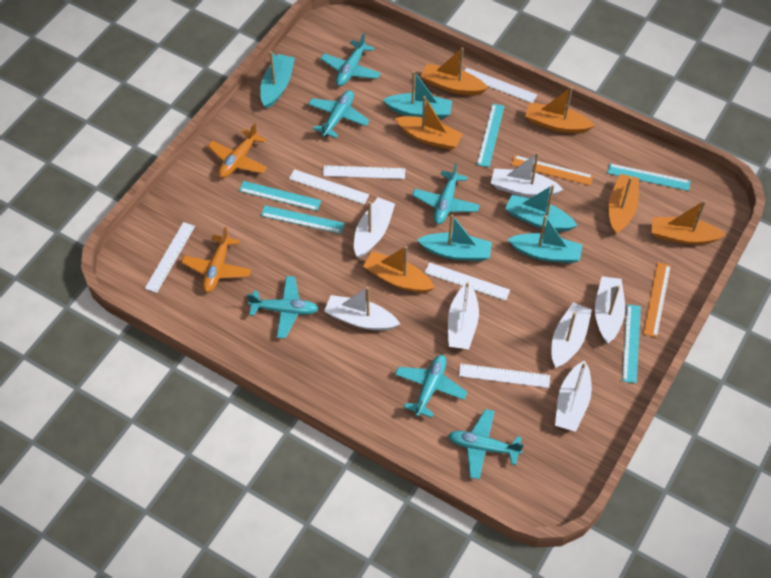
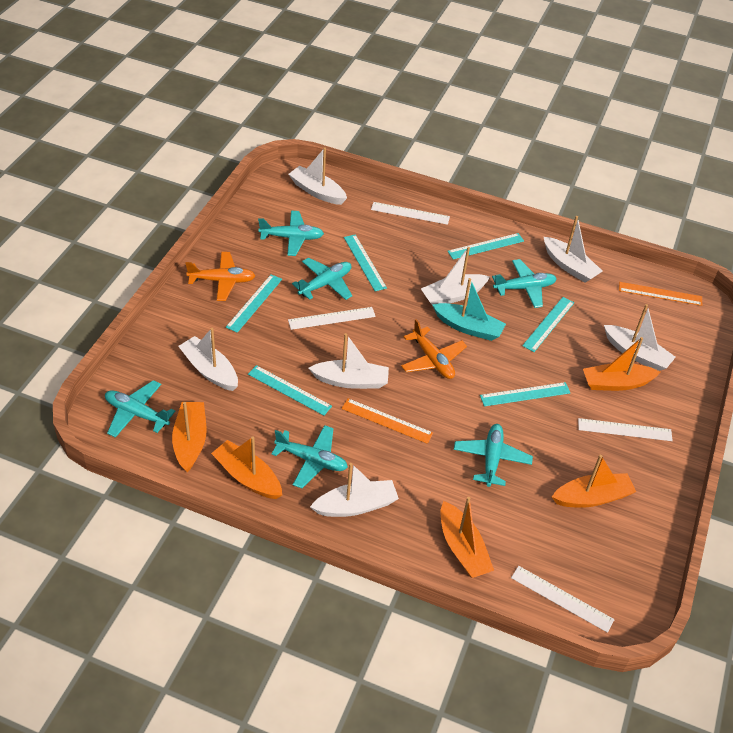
orange boat: 6 -> 5
turquoise boat: 5 -> 1
turquoise ruler: 5 -> 6
white ruler: 6 -> 4

